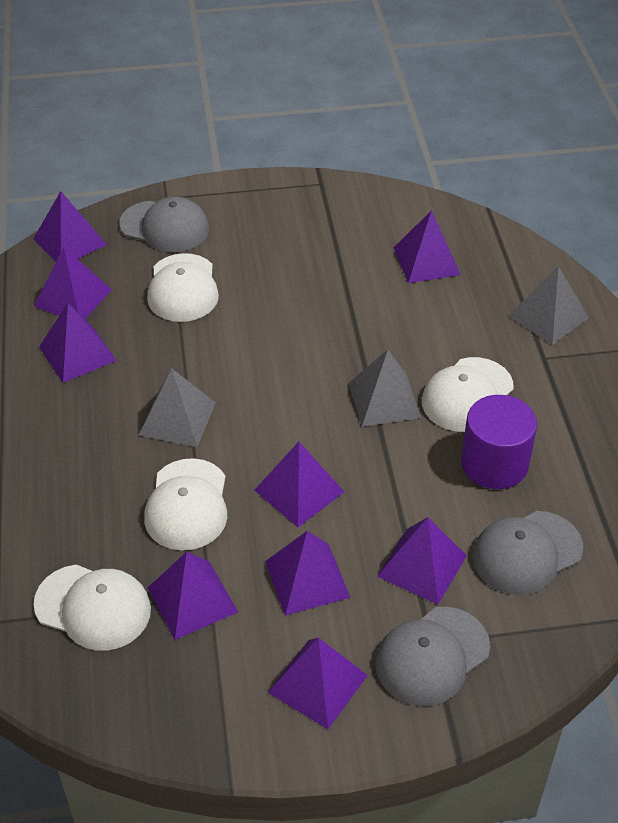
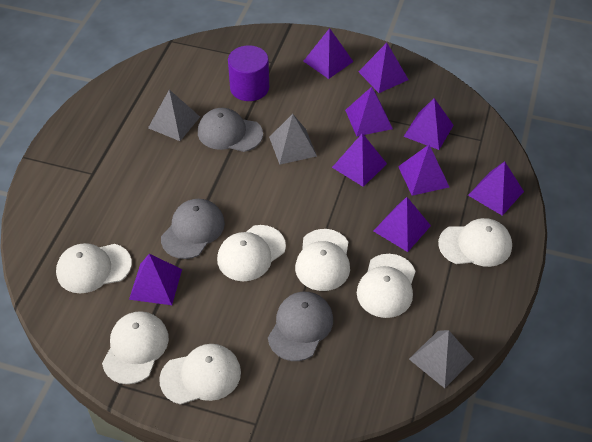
white cap: 4 -> 7

